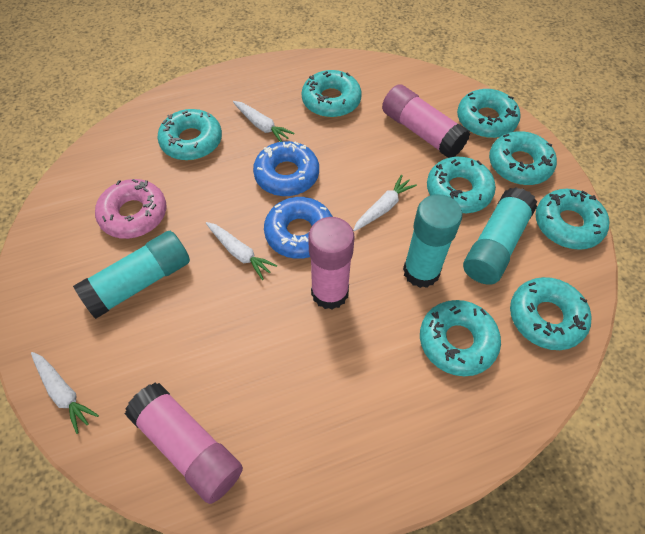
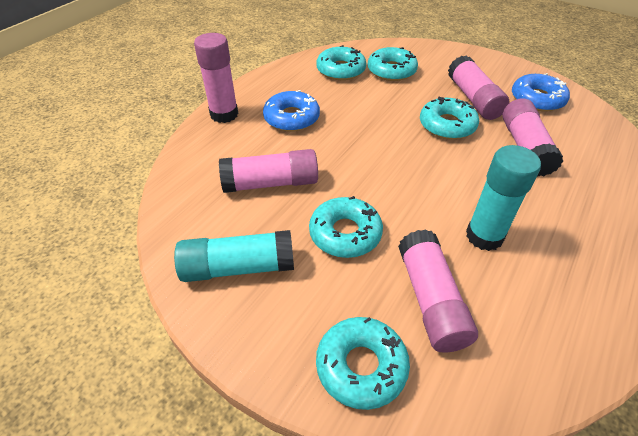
pink donut: 1 -> 0
pink glue stick: 3 -> 5
turquoise donut: 8 -> 5
turquoise glue stick: 3 -> 2
white carrot: 4 -> 0

